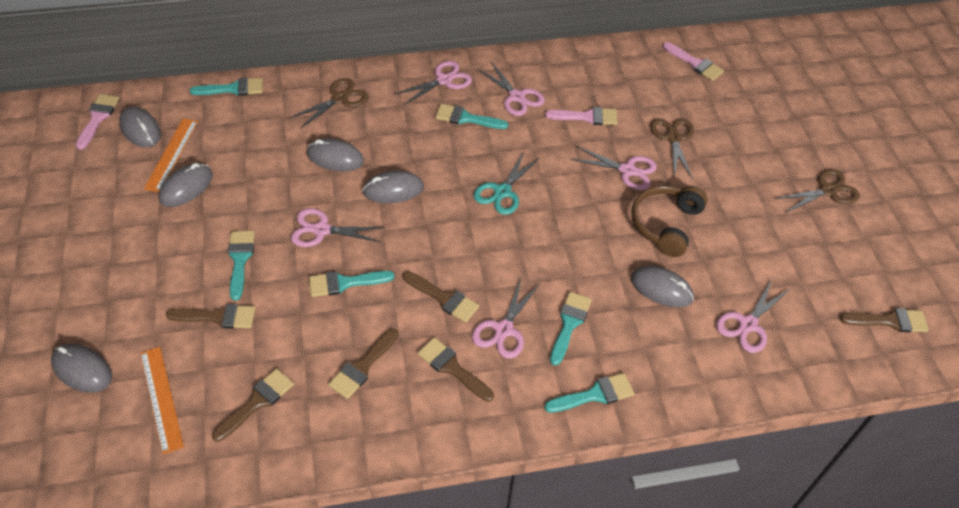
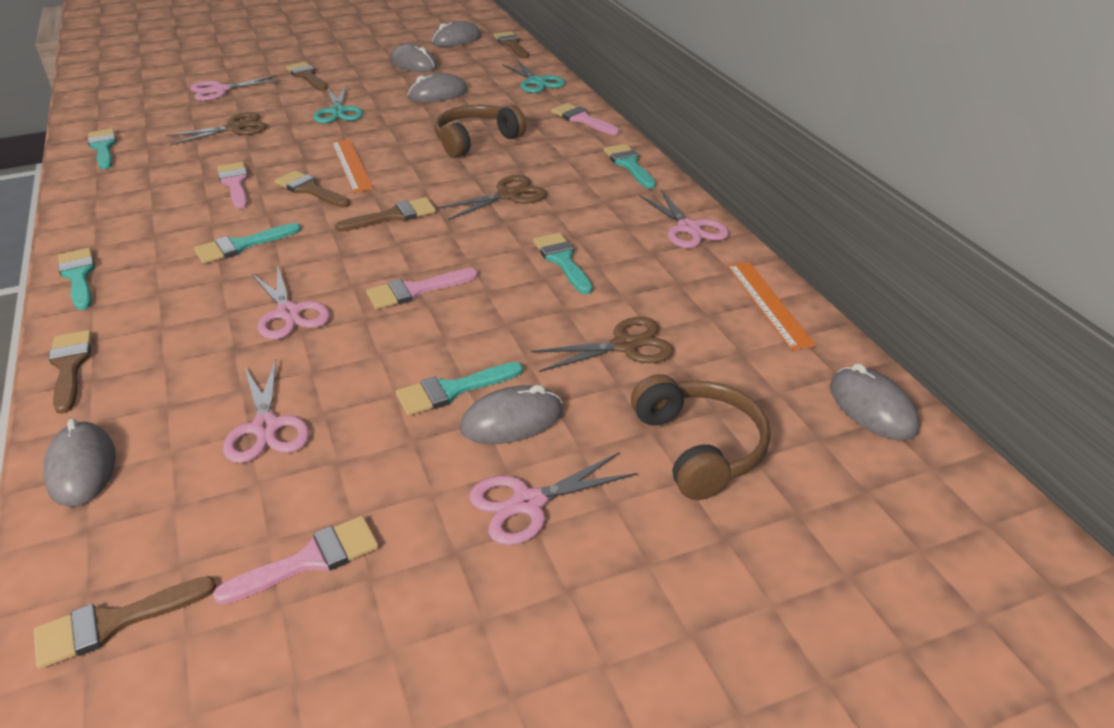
brown headphones: 1 -> 2
pink brush: 3 -> 4
pink scissors: 6 -> 5
turquoise scissors: 1 -> 2

